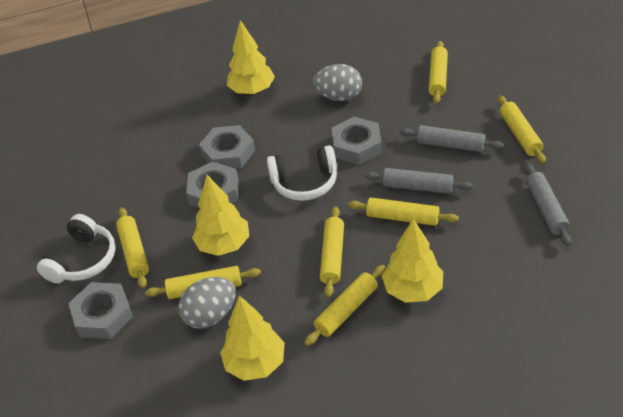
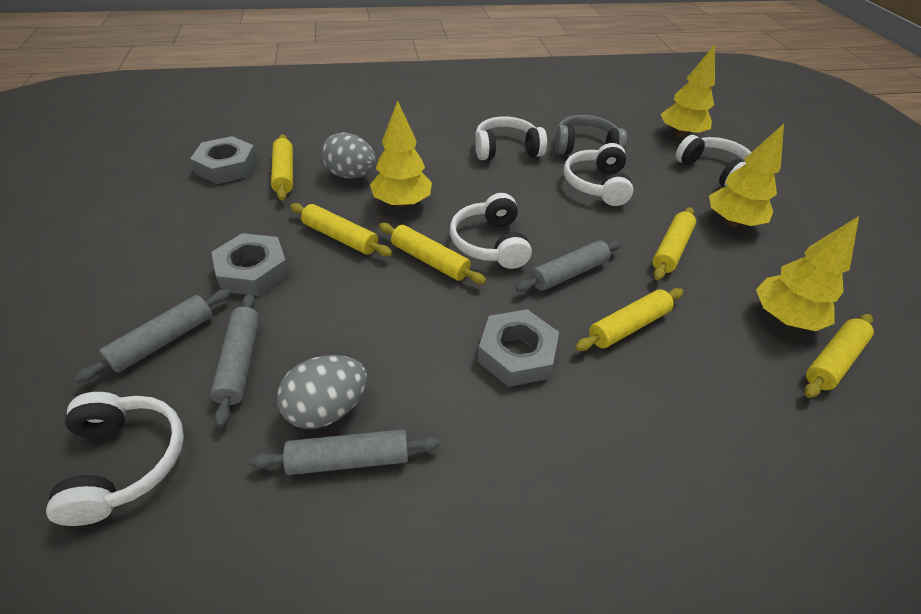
grey headphones: 0 -> 1
grey nut: 4 -> 3
grey rolling pin: 3 -> 4
white headphones: 2 -> 5
yellow rolling pin: 7 -> 6

